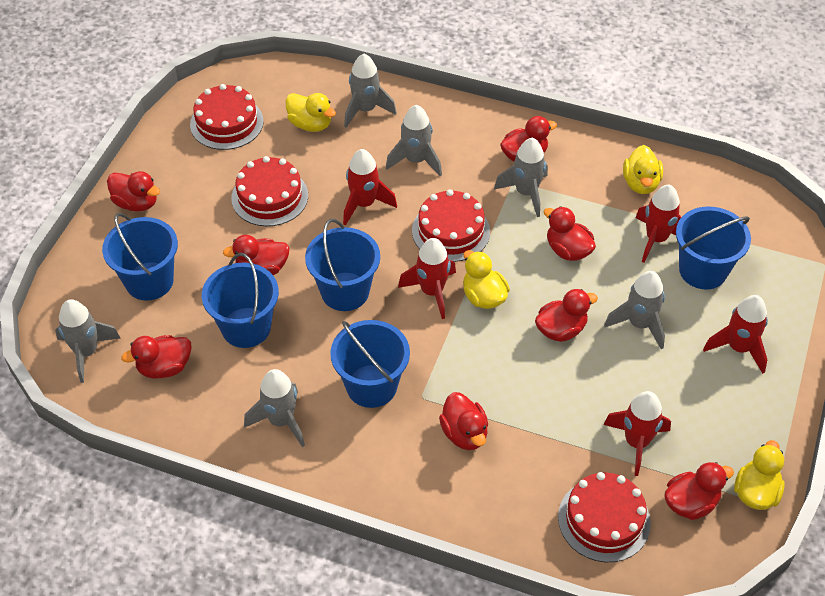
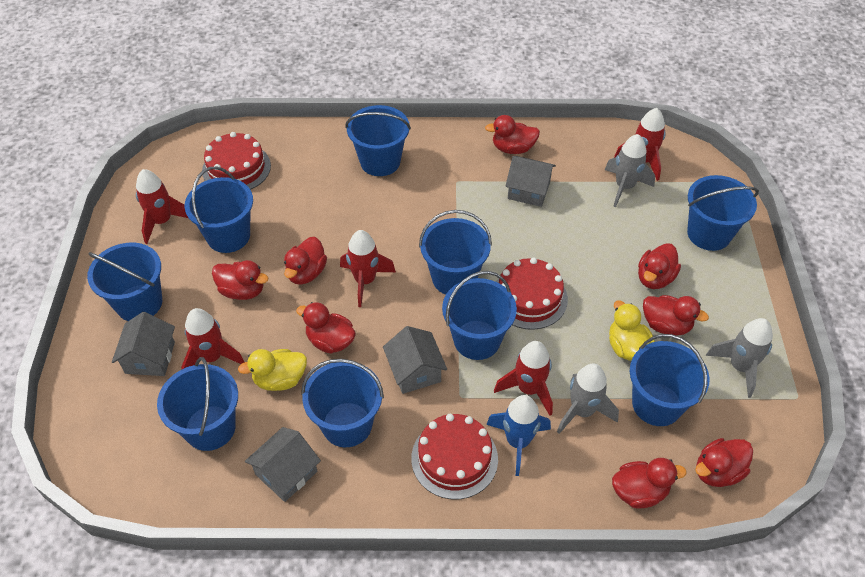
blue bucket: 5 -> 9
blue rocket: 0 -> 1
grey house: 0 -> 4
grey rocket: 6 -> 3
red cake: 4 -> 3
yellow duck: 4 -> 2

